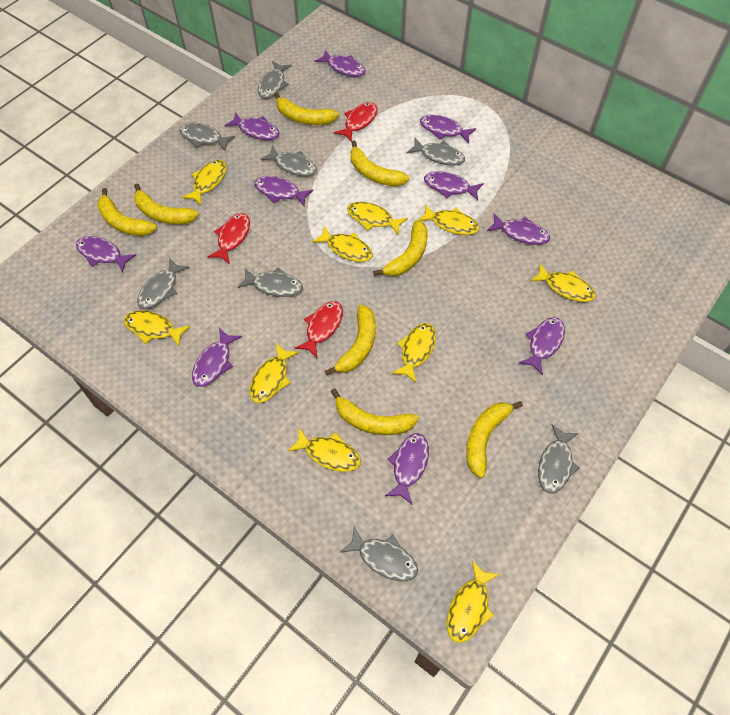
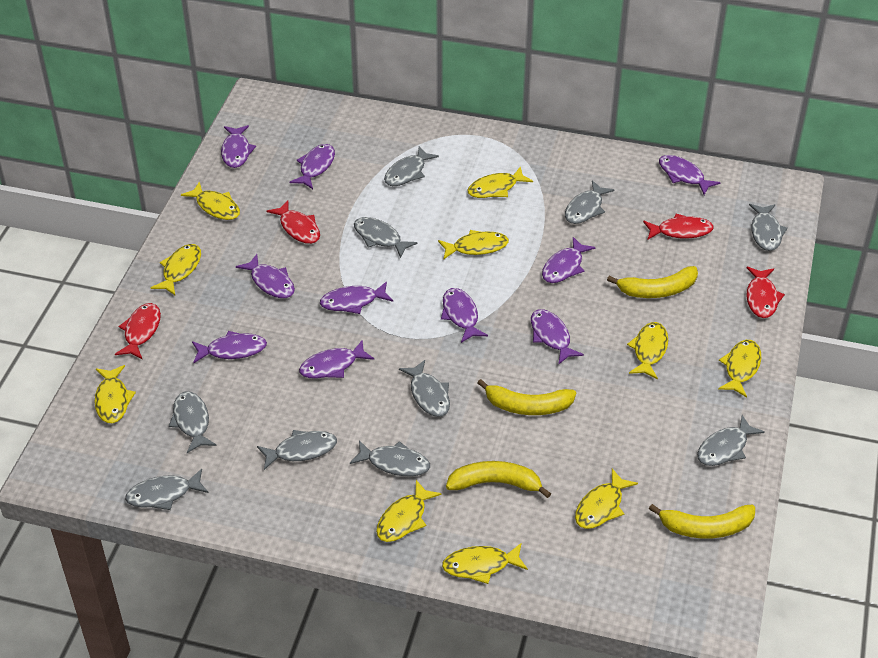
grey fish: 8 -> 10
red fish: 3 -> 4
yellow banana: 8 -> 4

